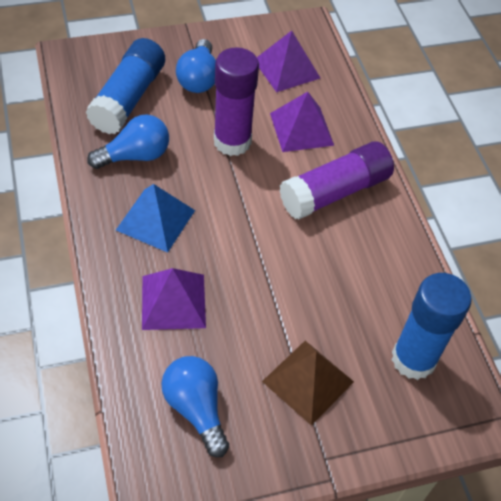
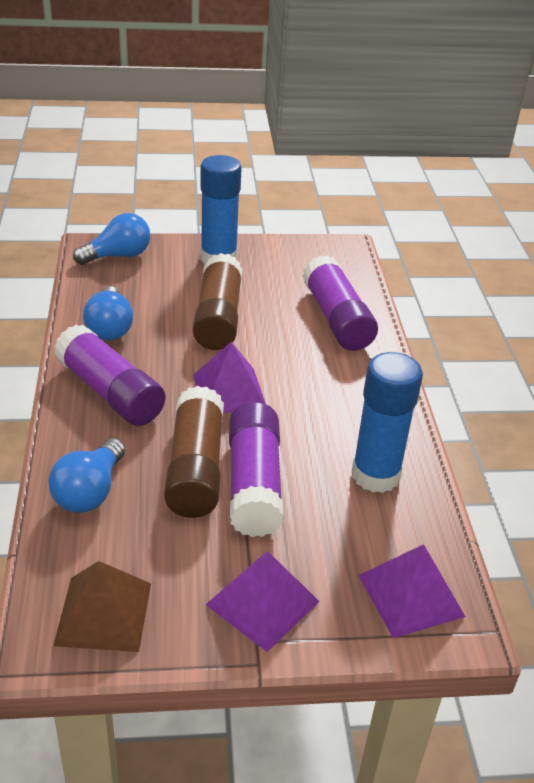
blue pyramid: 1 -> 0
brown glue stick: 0 -> 2
purple glue stick: 2 -> 3

